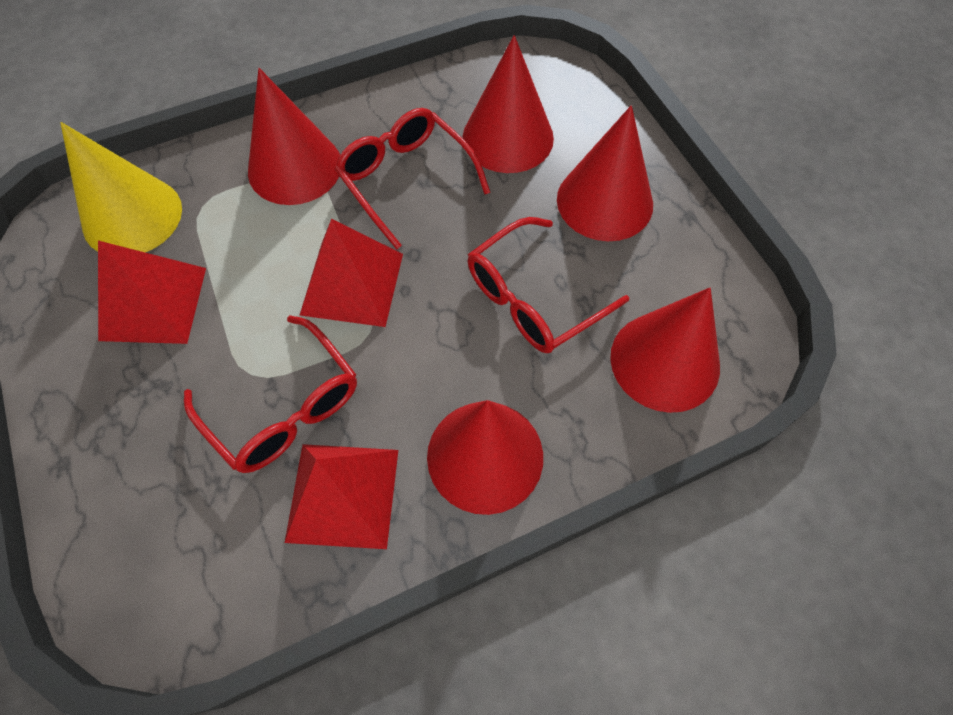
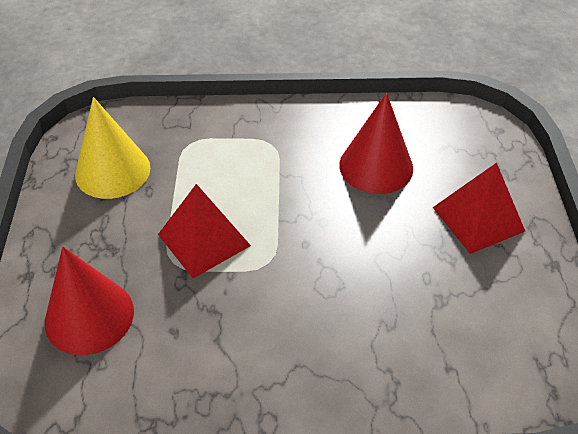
red cone: 5 -> 2
red glasses: 3 -> 0
red pyramid: 3 -> 2

